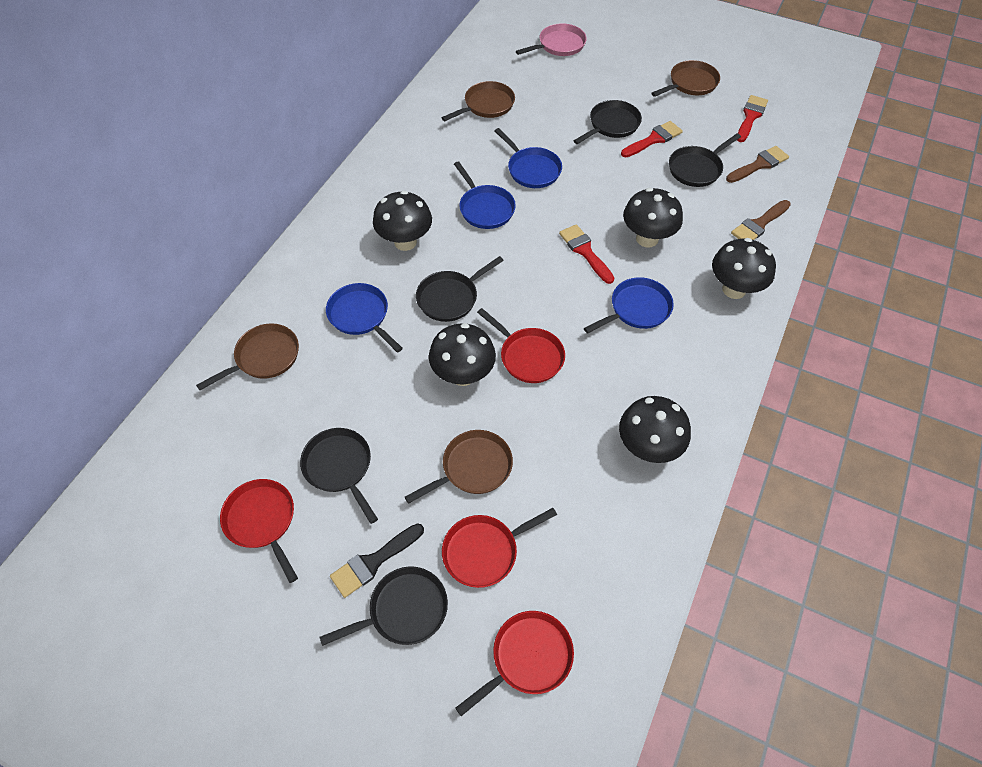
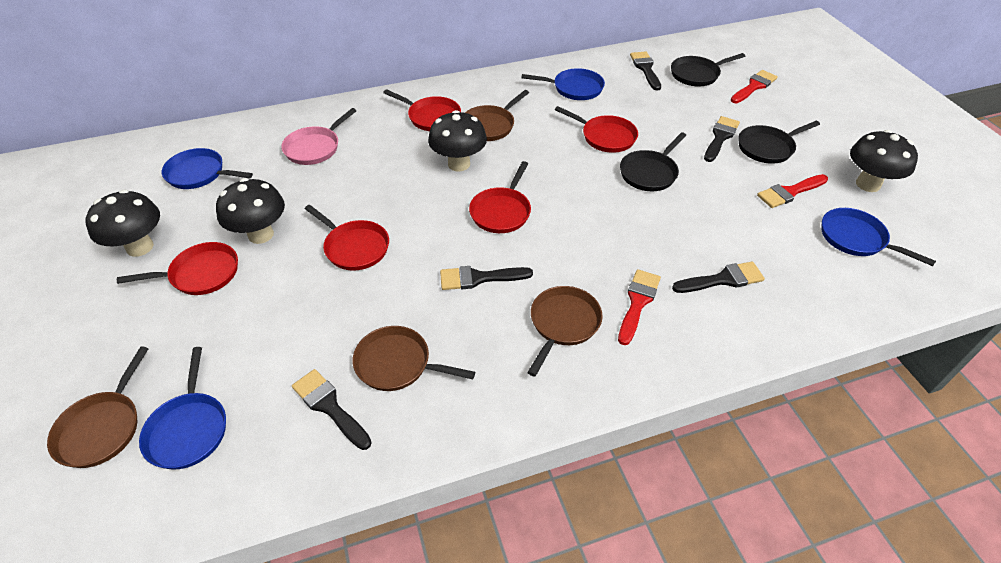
black brush: 1 -> 5
black mushroom: 5 -> 4
black pan: 5 -> 3
brown brush: 2 -> 0
red pan: 4 -> 5

